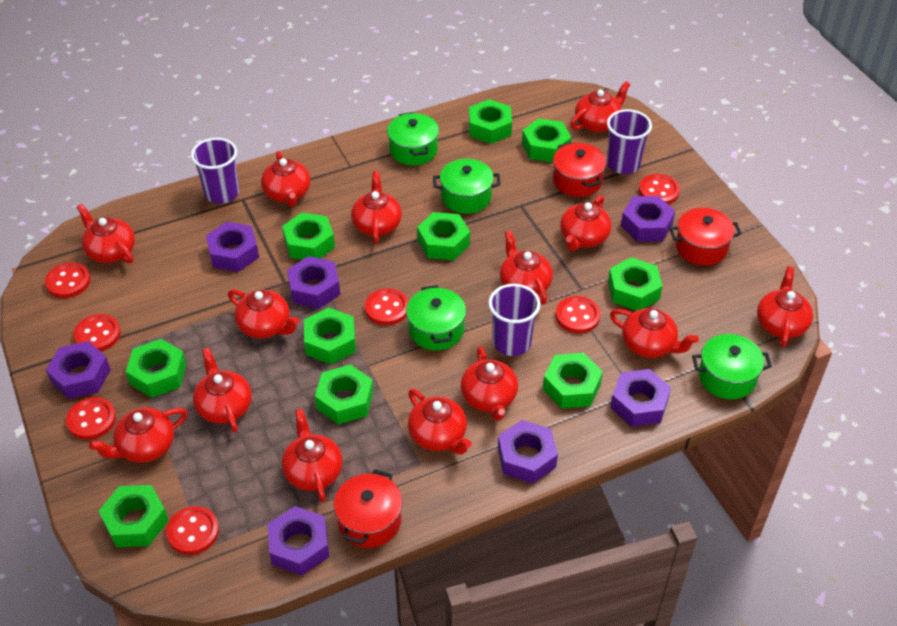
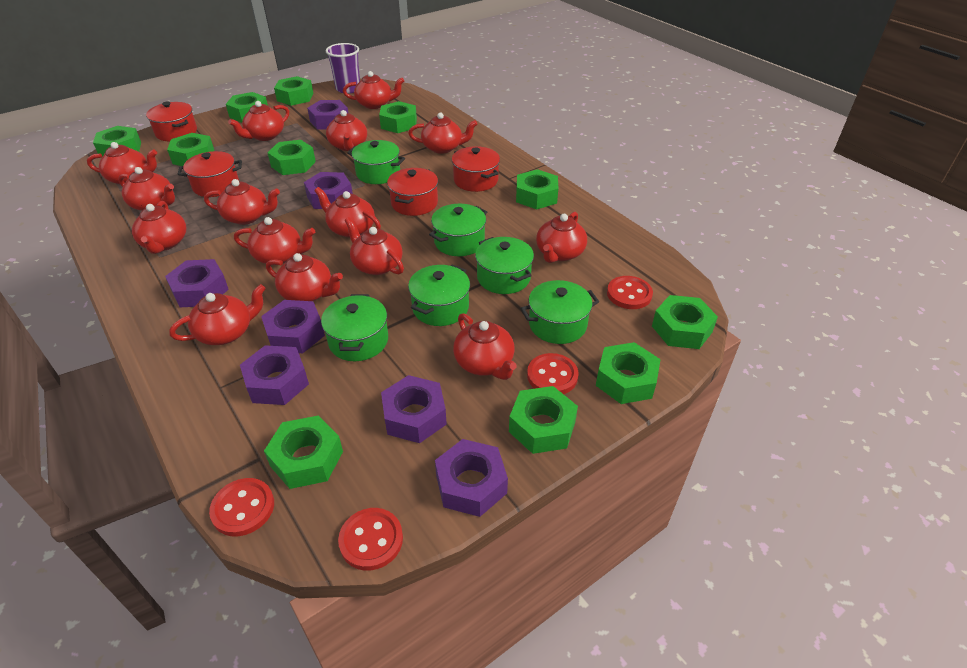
green nut: 10 -> 11
green pot: 4 -> 6
purple cup: 3 -> 1
red button: 7 -> 4
red pot: 3 -> 4
red teapot: 14 -> 15

